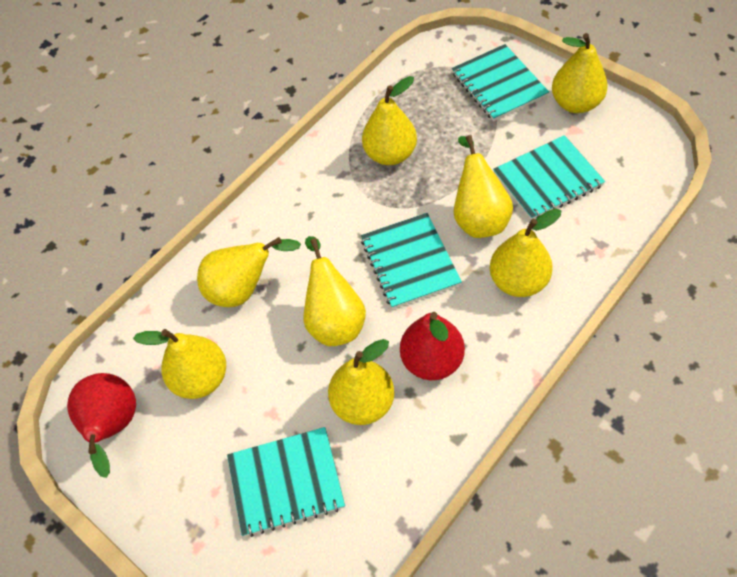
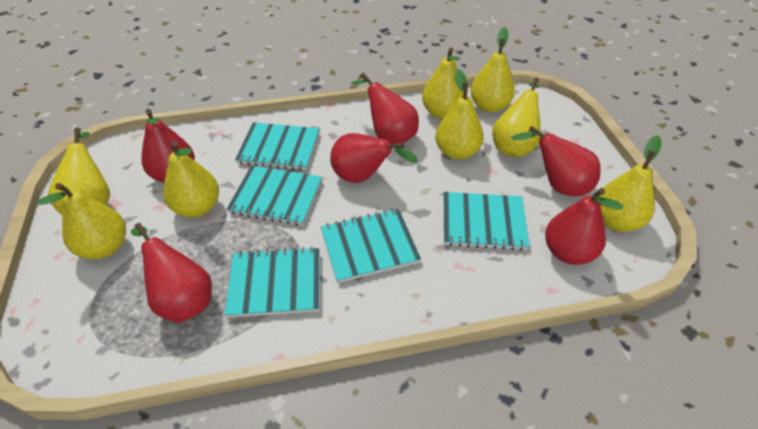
red pear: 2 -> 6
turquoise notebook: 4 -> 5

